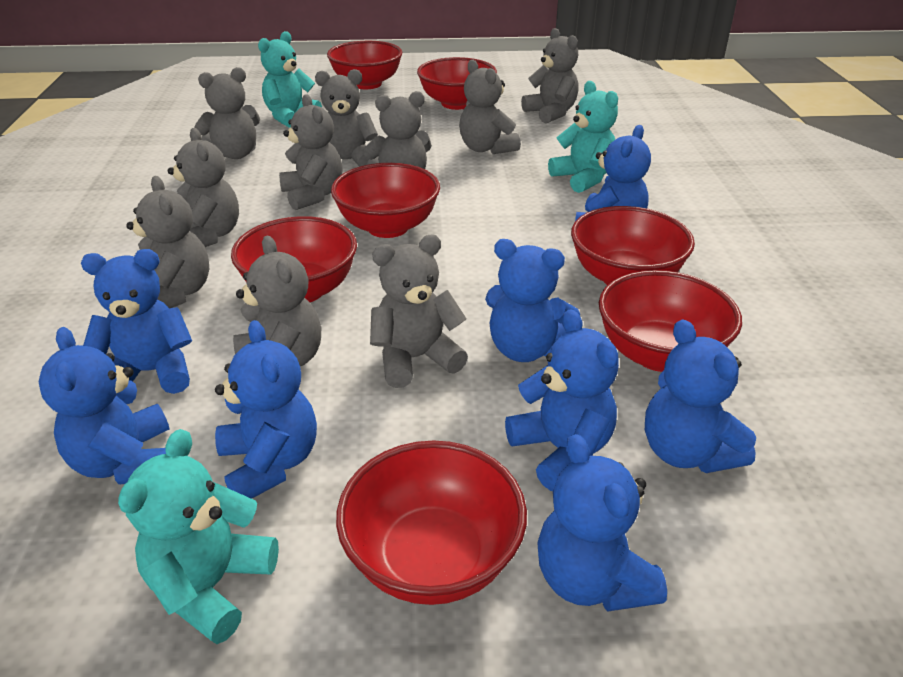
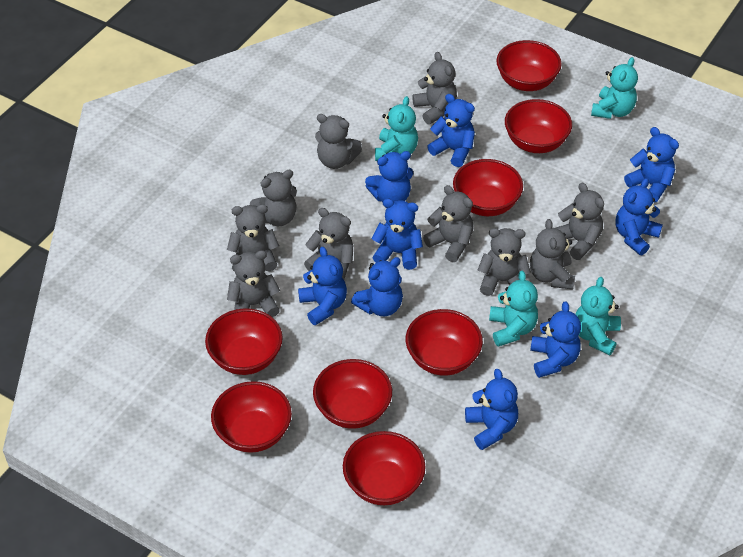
blue teddy bear: 8 -> 9
red bowl: 7 -> 8
turquoise teddy bear: 3 -> 4

